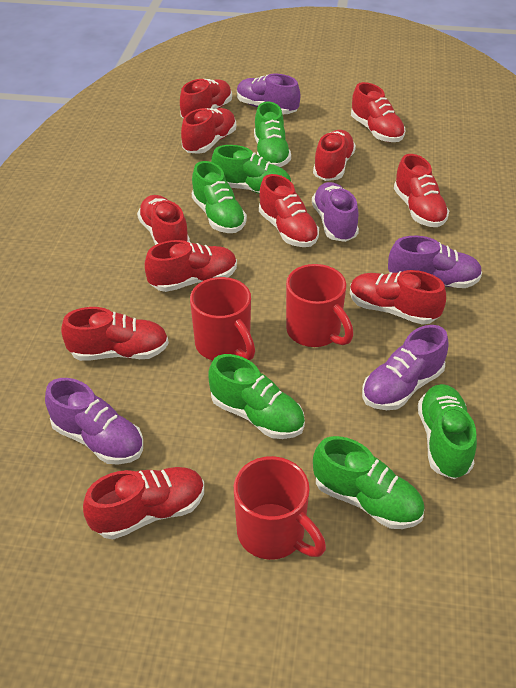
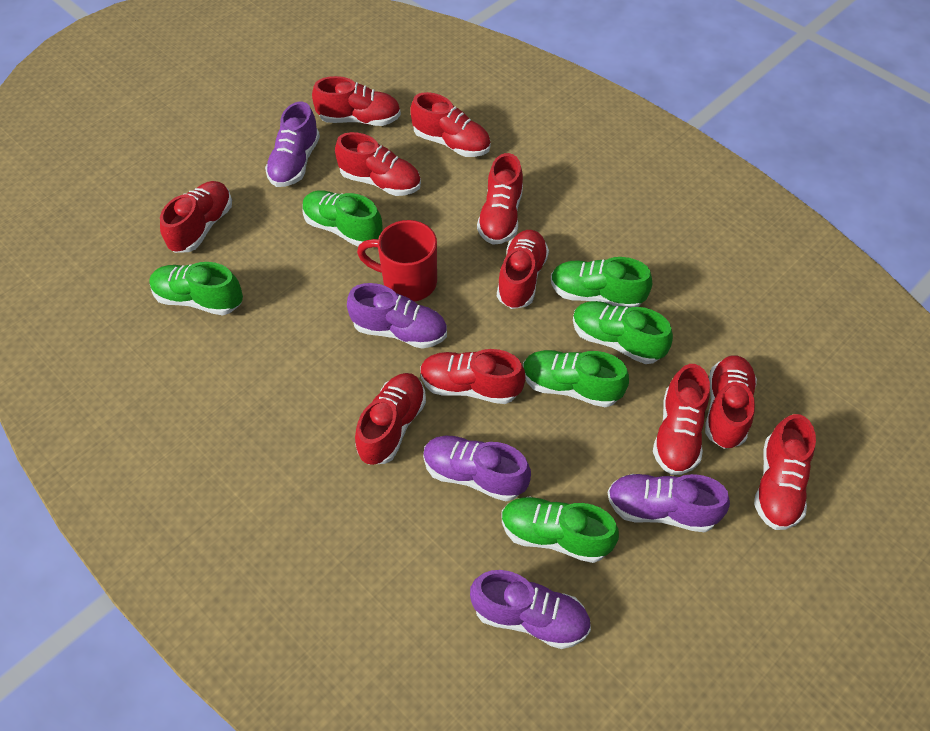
red mug: 3 -> 1

